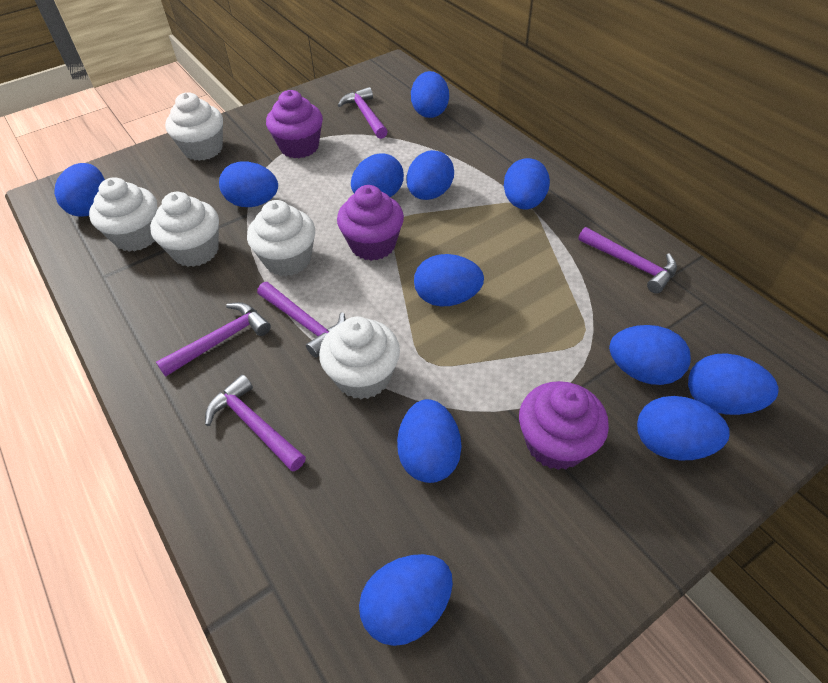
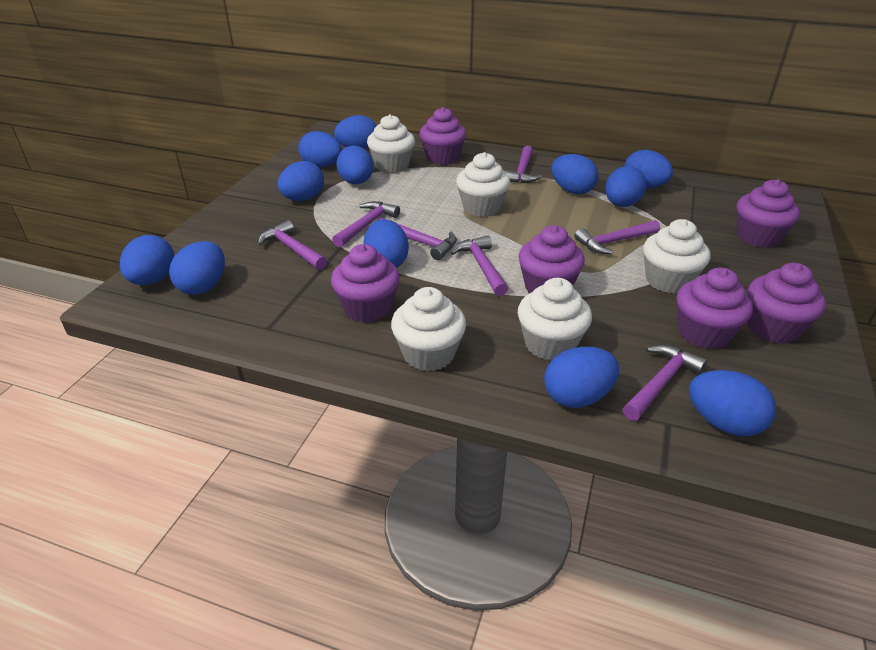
purple cupcake: 3 -> 6
purple hammer: 5 -> 7

